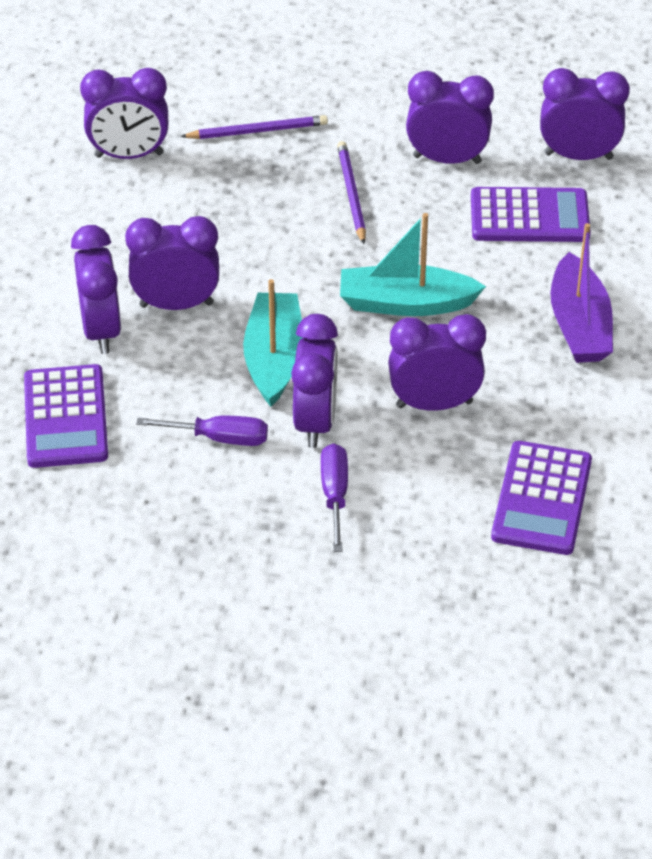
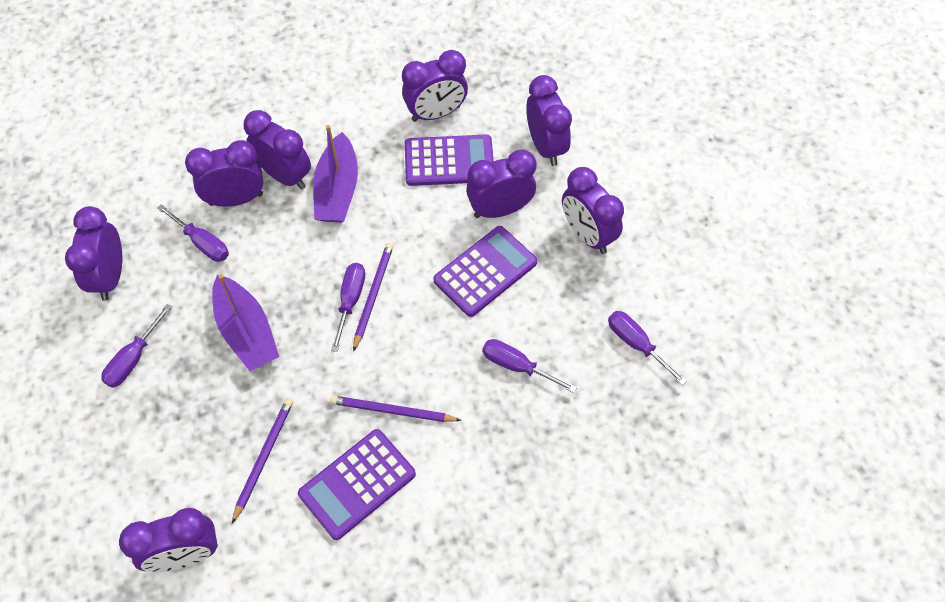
purple boat: 1 -> 2
purple clock: 7 -> 8
purple pencil: 2 -> 3
purple screwdriver: 2 -> 5
turquoise boat: 2 -> 0

